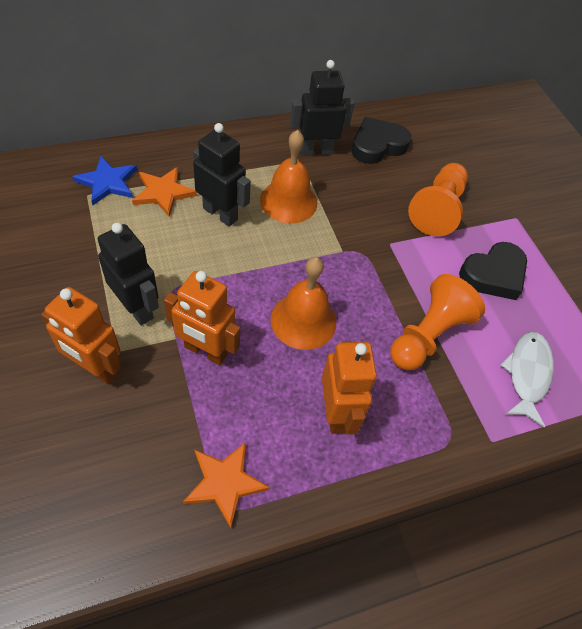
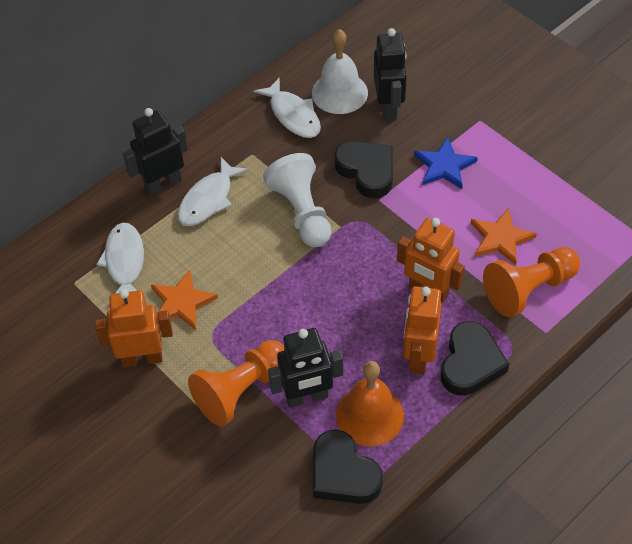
black heart: 2 -> 3
orange bell: 2 -> 1
white bell: 0 -> 1
white fish: 1 -> 3
white pawn: 0 -> 1

